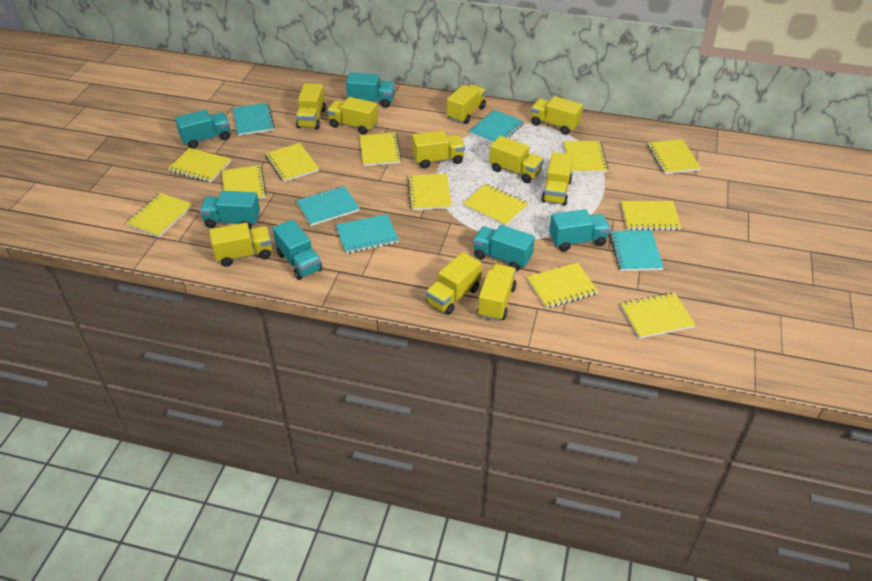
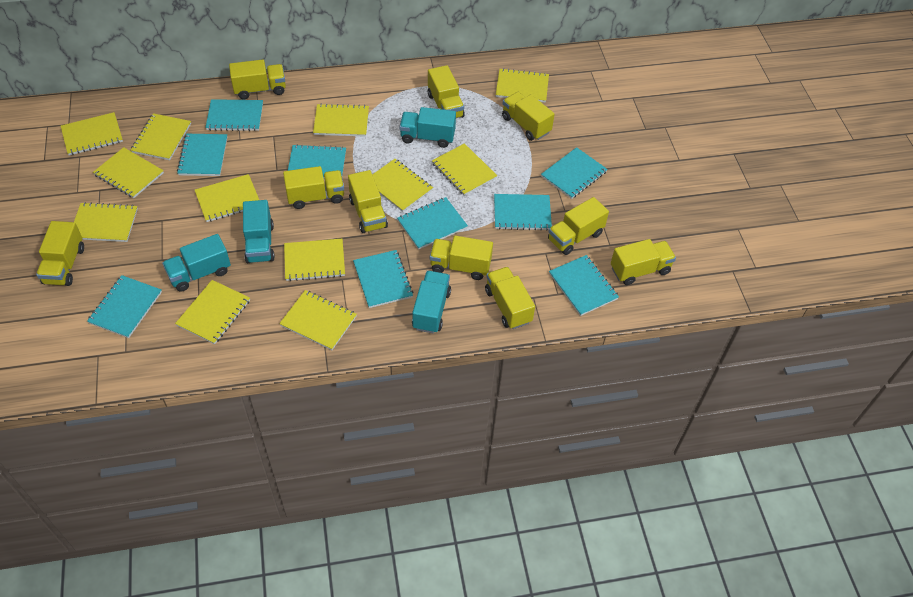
turquoise notebook: 5 -> 9
turquoise truck: 6 -> 4

